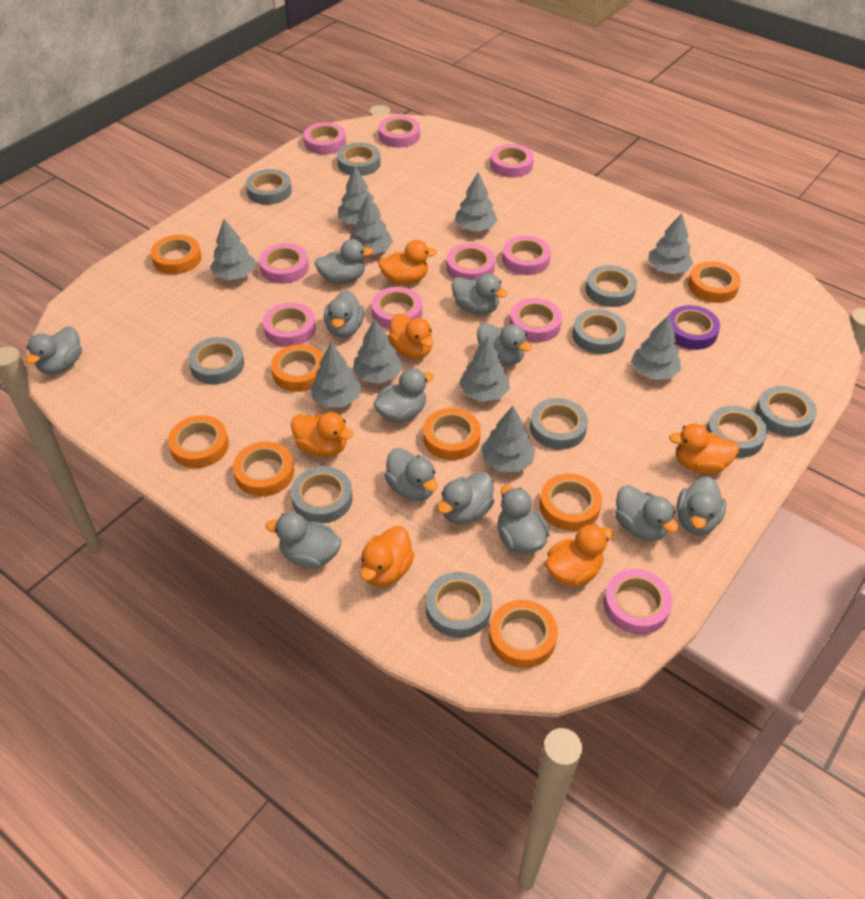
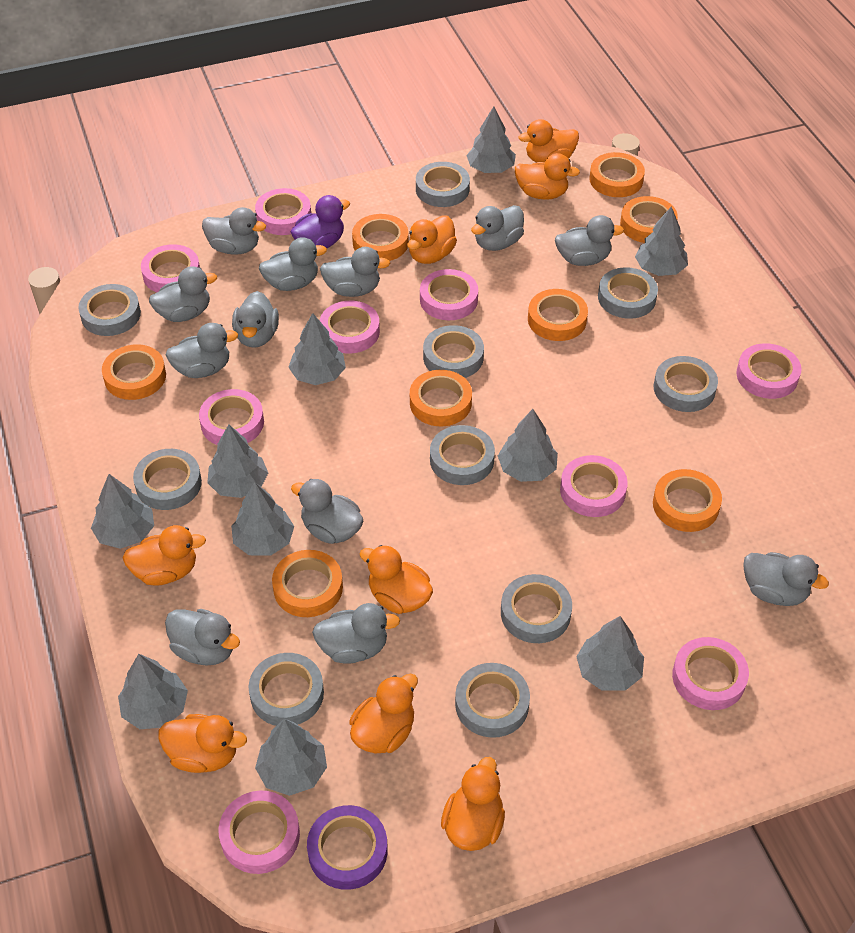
orange duck: 6 -> 8
pink tape: 10 -> 9
purple duck: 0 -> 1

